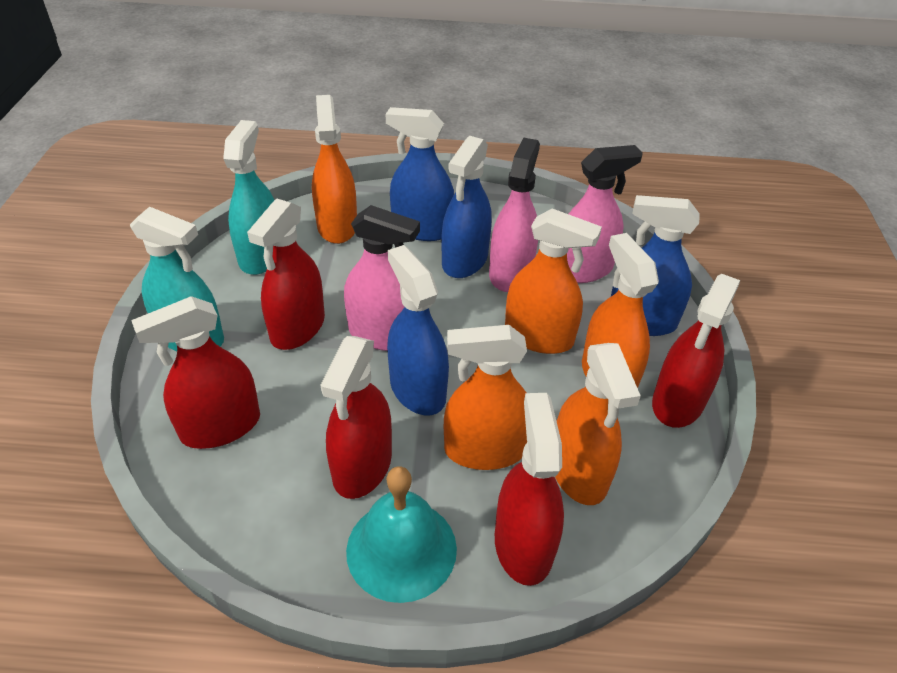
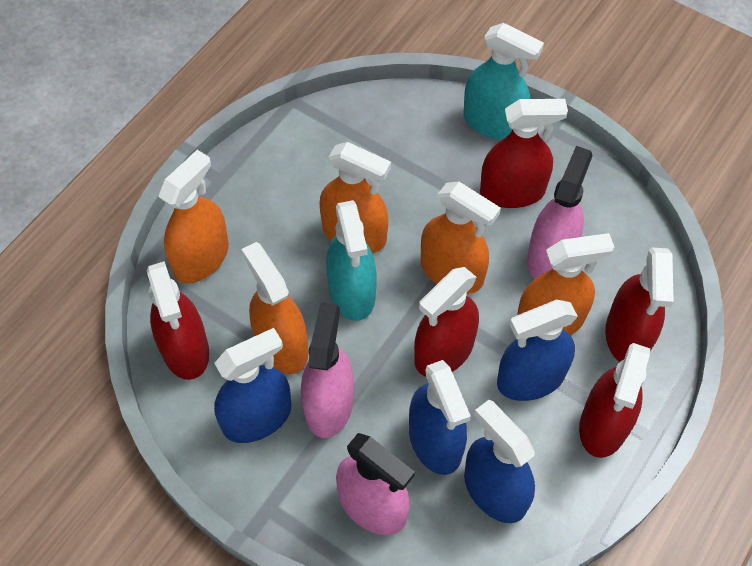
turquoise bell: 1 -> 0

